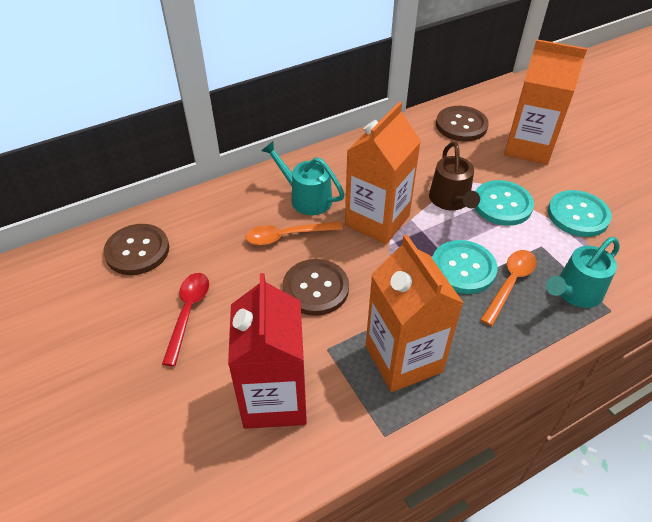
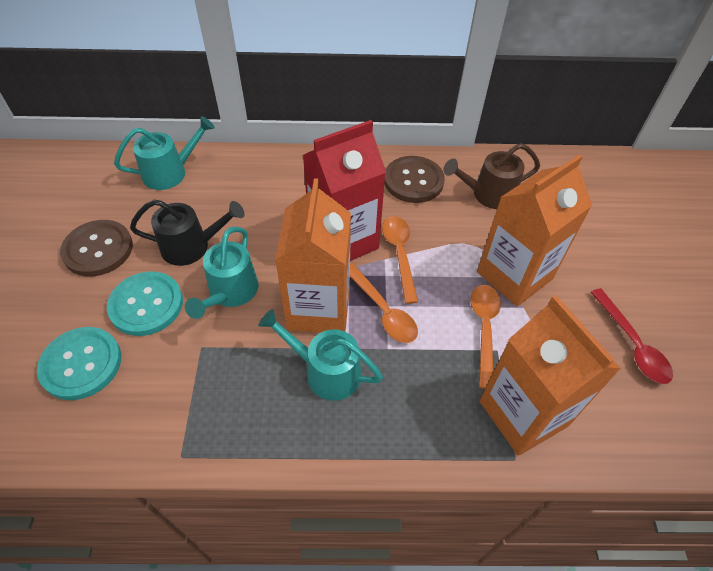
black watering can: 0 -> 1
brown button: 3 -> 2
orange spoon: 2 -> 3
turquoise button: 3 -> 2
turquoise watering can: 2 -> 3

